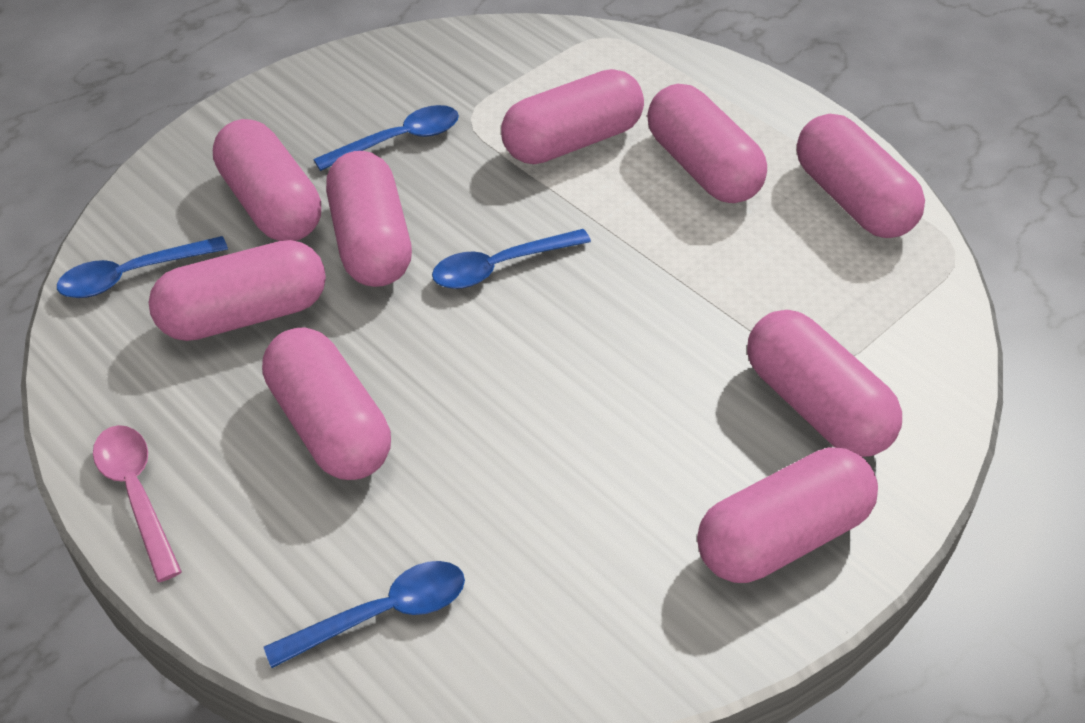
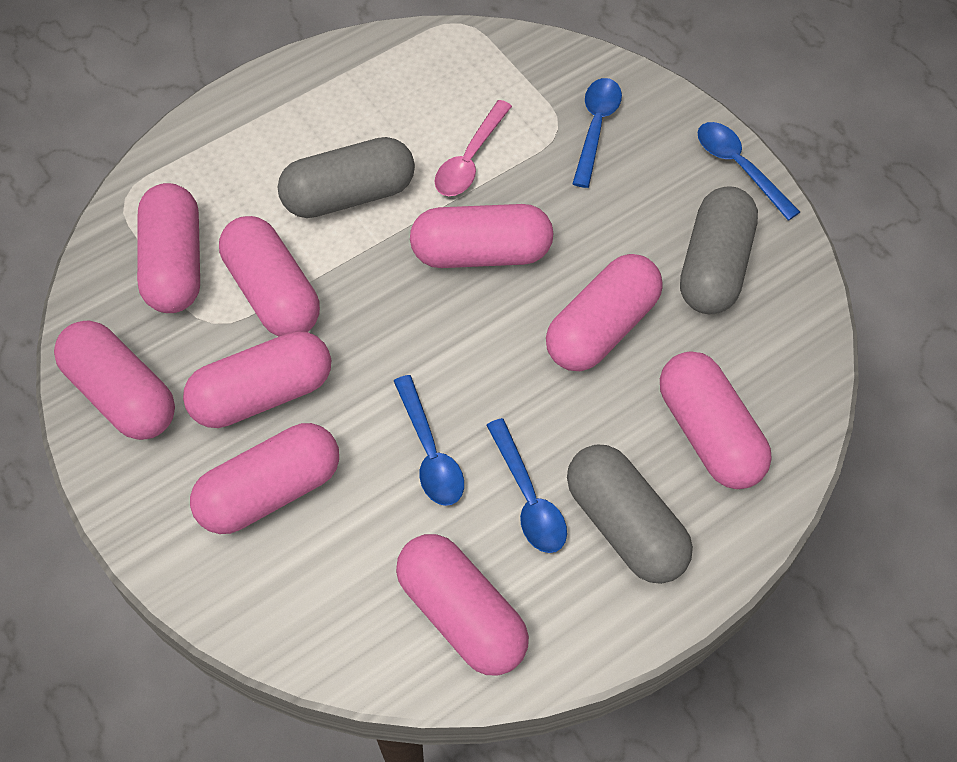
grey capsule: 0 -> 3

